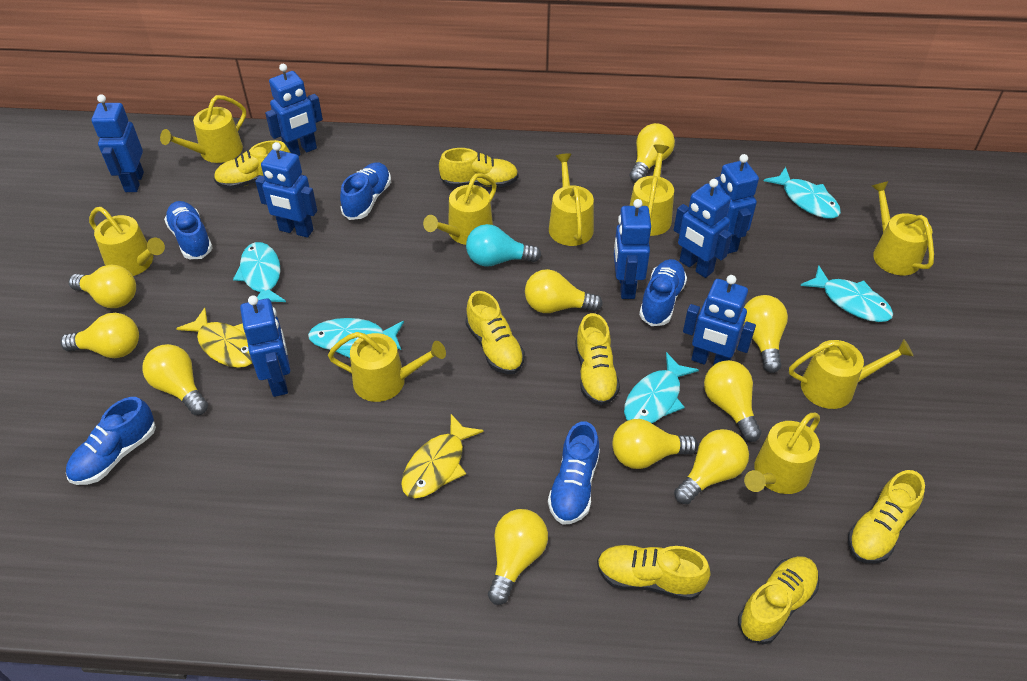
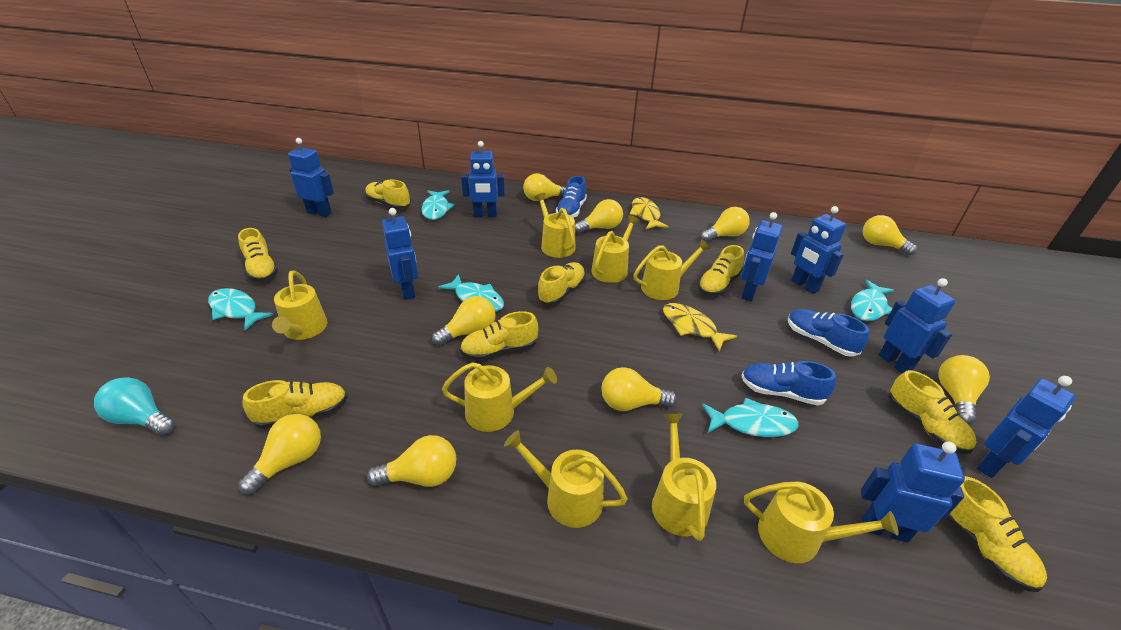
blue shoe: 5 -> 3
yellow light bulb: 10 -> 9
yellow shoe: 7 -> 8
yellow watering can: 9 -> 8

